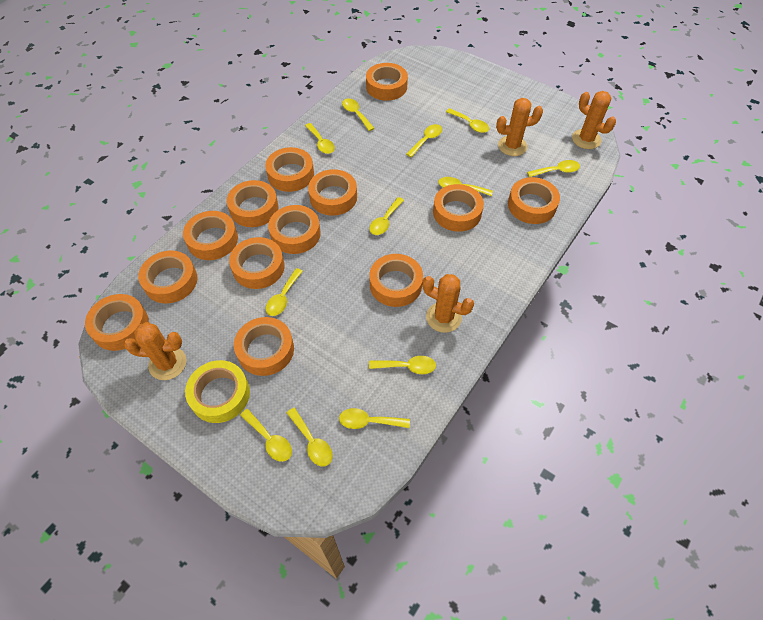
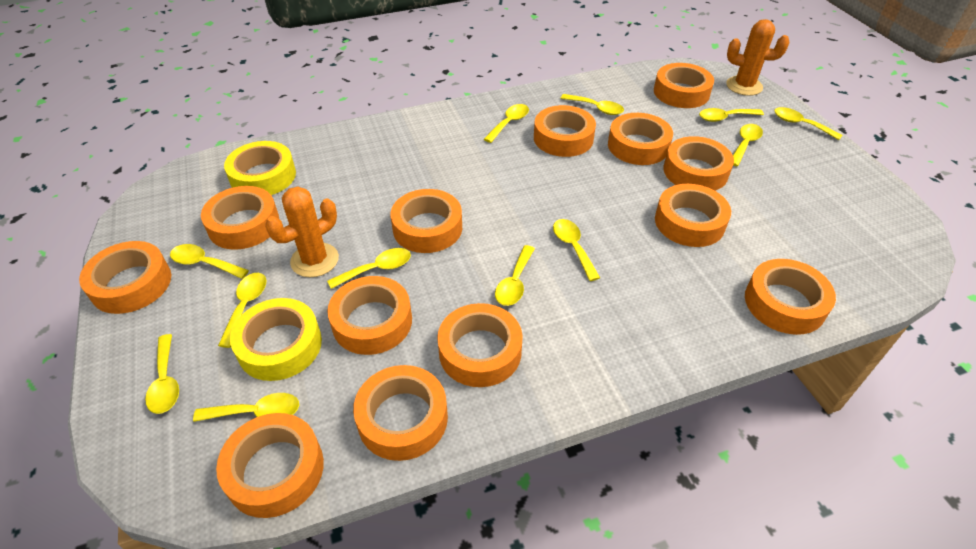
orange cactus: 4 -> 2
yellow tape: 1 -> 2

